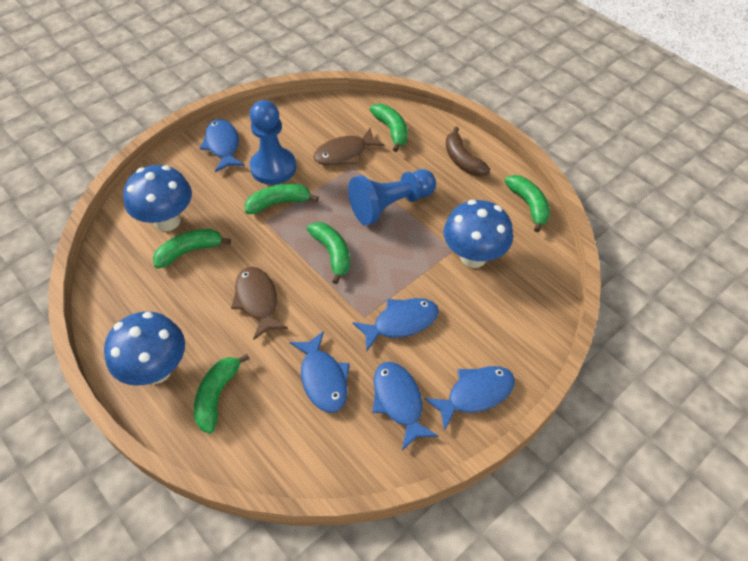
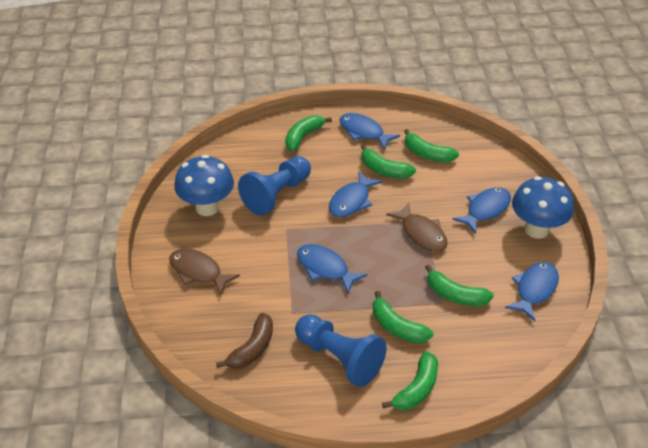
blue mushroom: 3 -> 2

